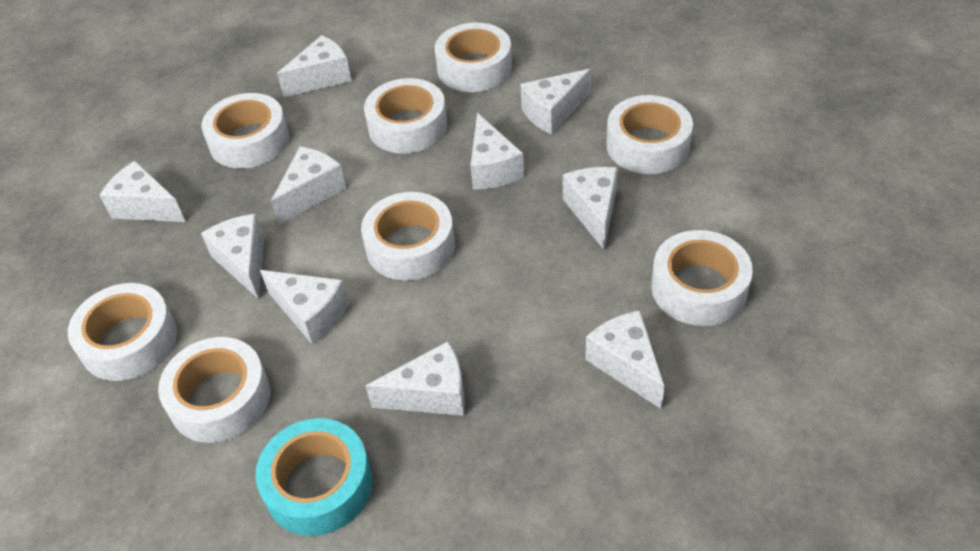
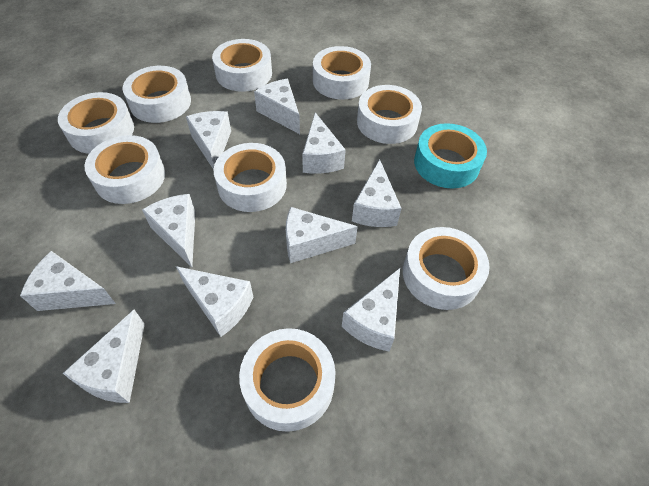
white tape: 8 -> 9

